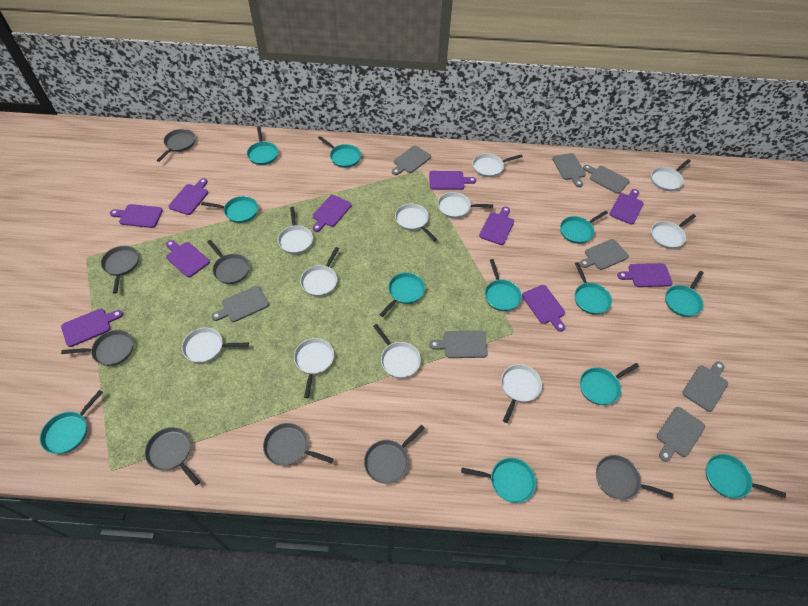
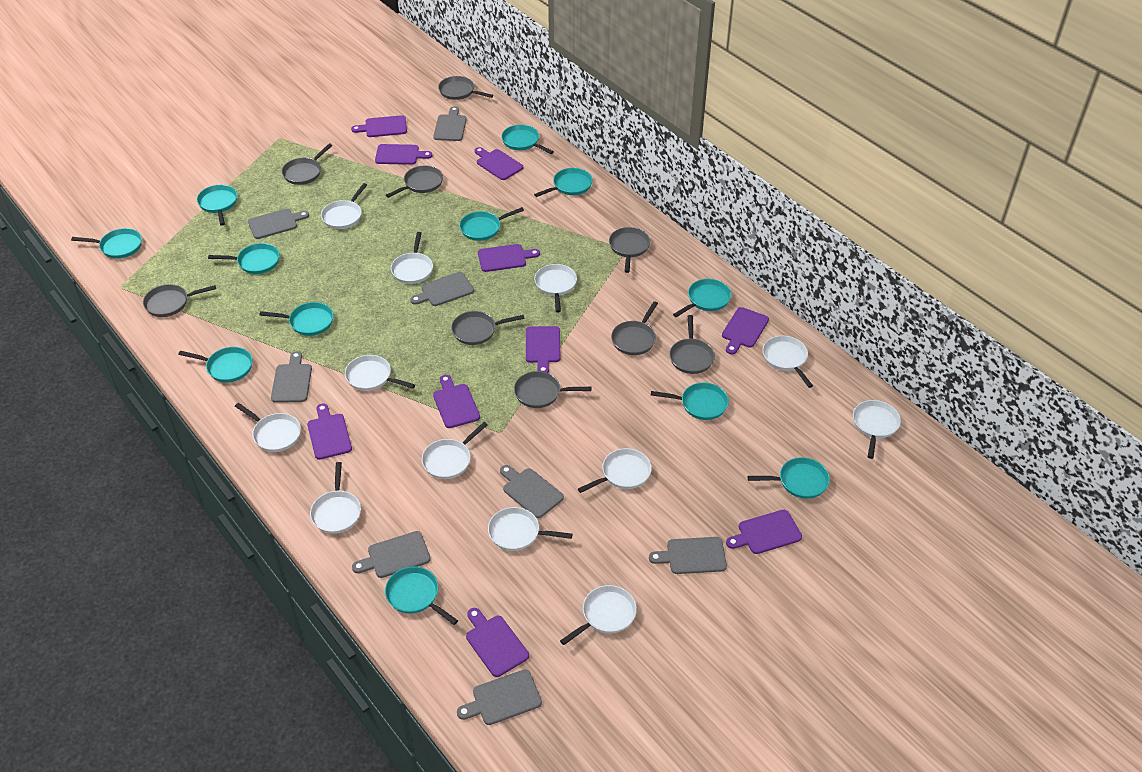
grey pan: 8 -> 9
white pan: 11 -> 12

